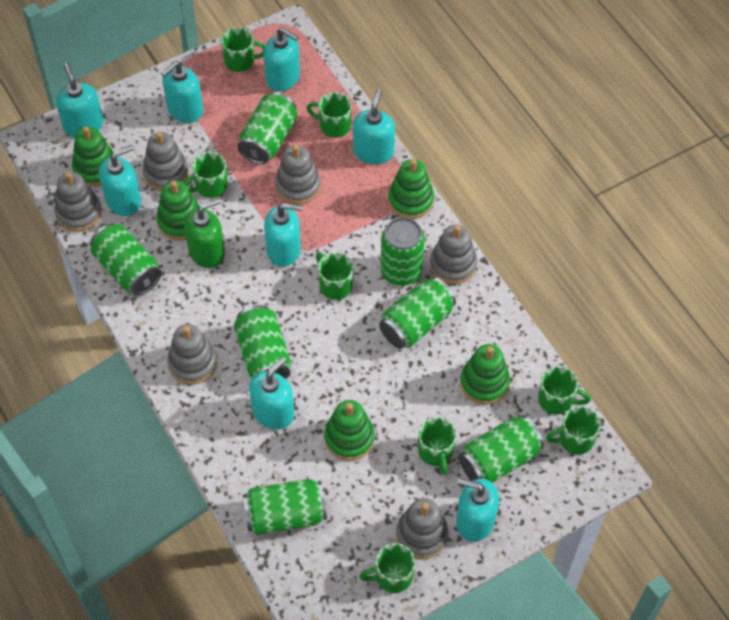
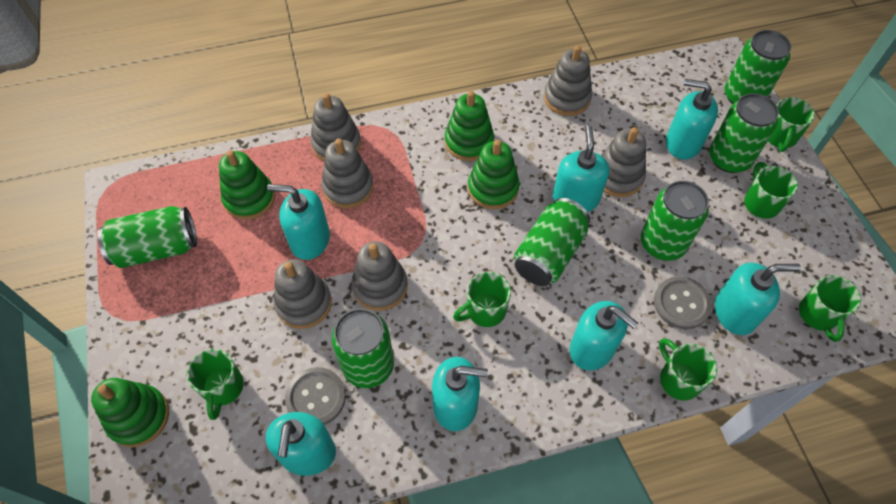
green can: 7 -> 6
green mug: 8 -> 6
green soap dispenser: 1 -> 0
green stacking toy: 5 -> 4
grey button: 0 -> 2
turquoise soap dispenser: 8 -> 7

